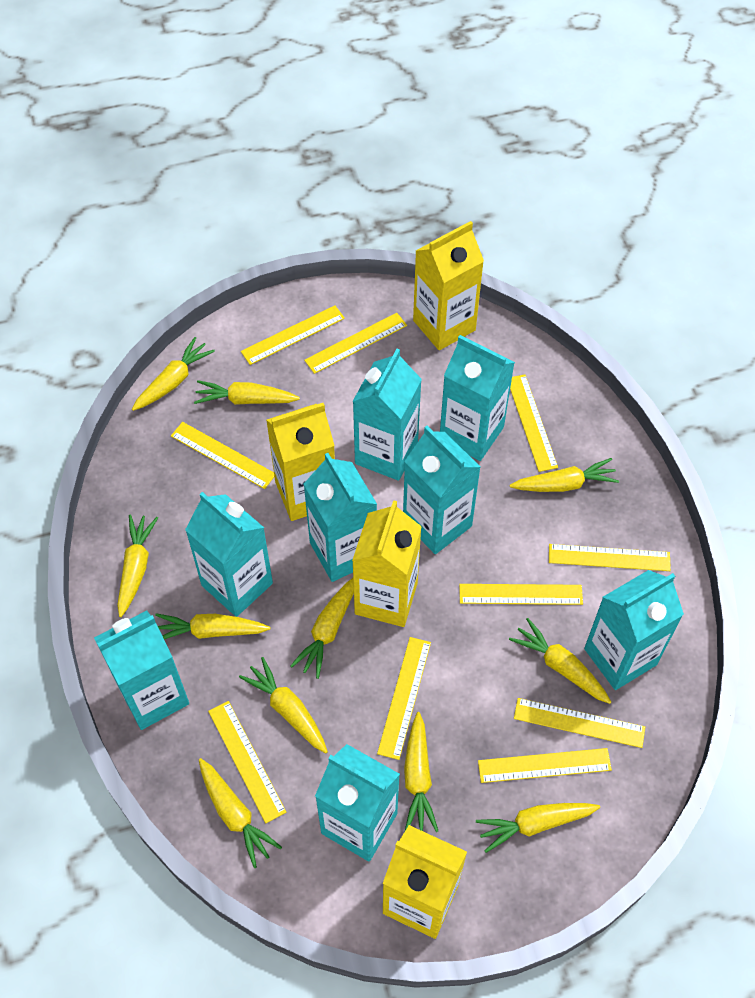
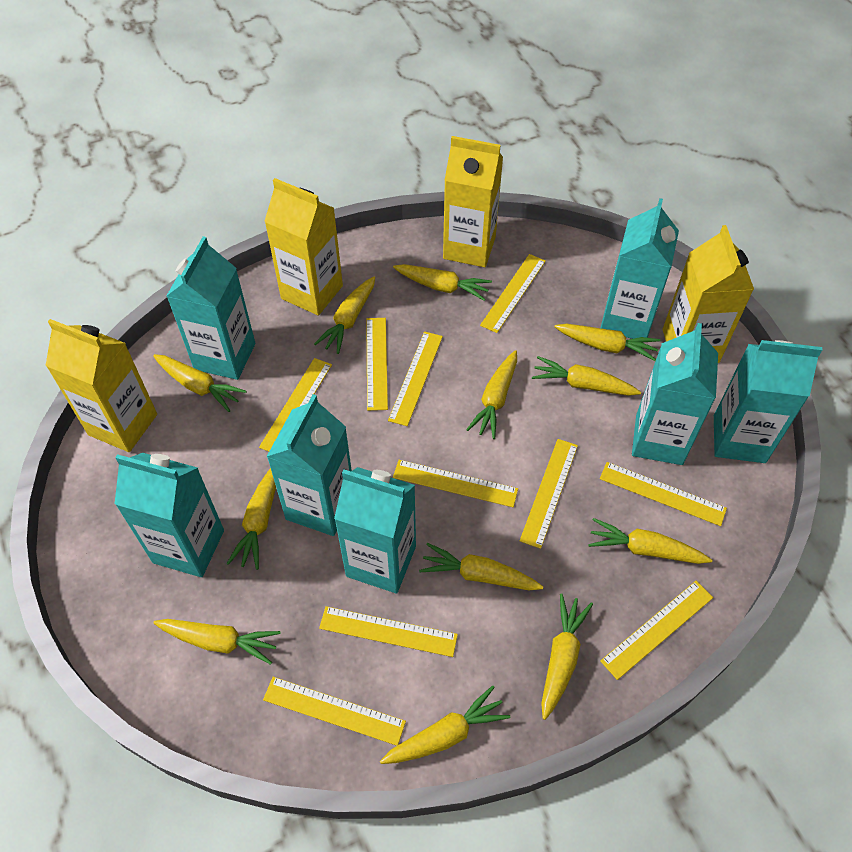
turquoise carton: 8 -> 7
yellow carrot: 11 -> 12

